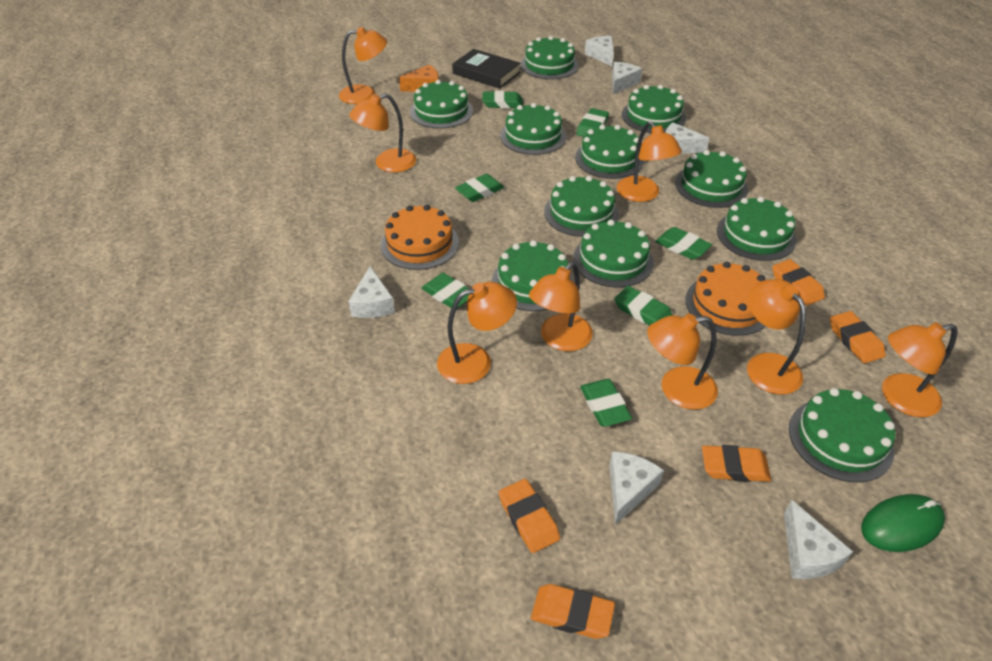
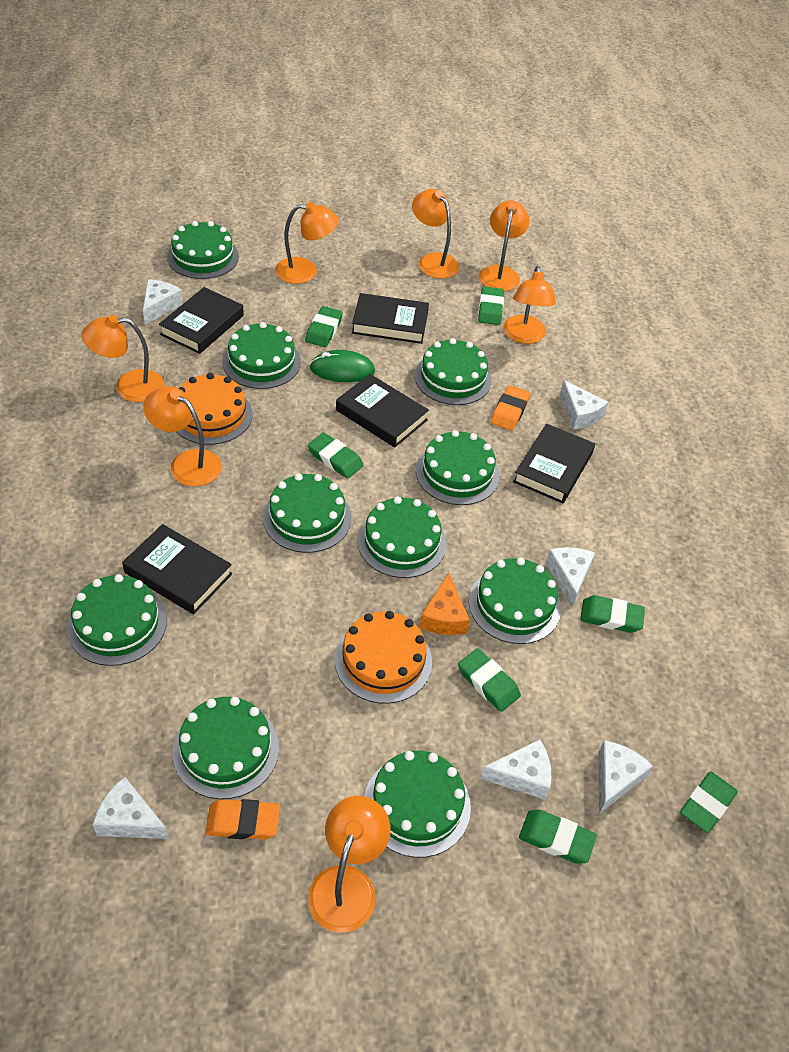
black book: 1 -> 5
green cake: 11 -> 10
orange eraser: 5 -> 2
orange lamp: 8 -> 7

